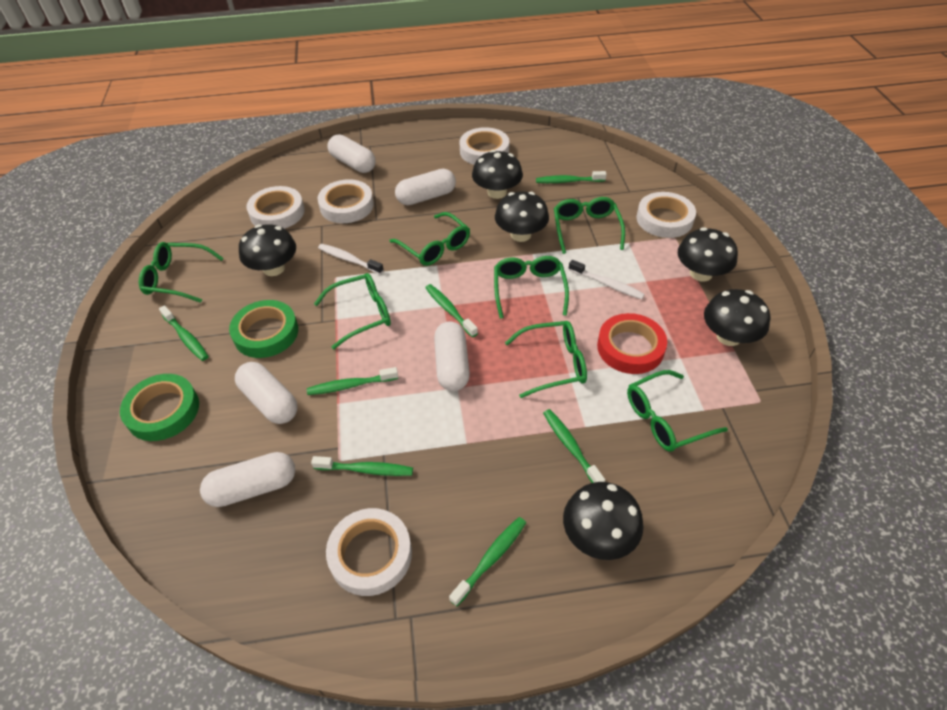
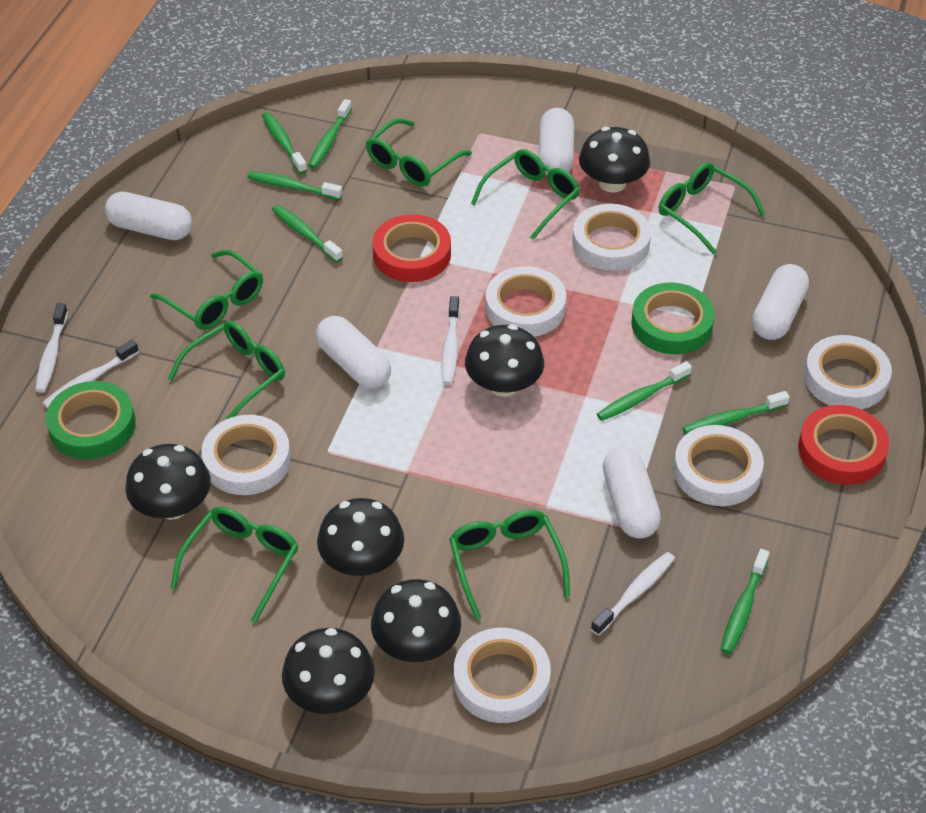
red tape: 1 -> 2
white tape: 5 -> 6
white toothbrush: 2 -> 4

